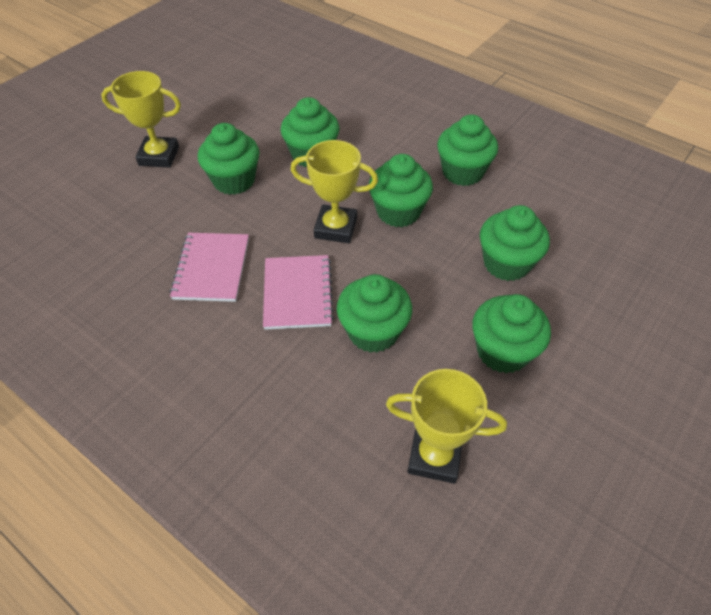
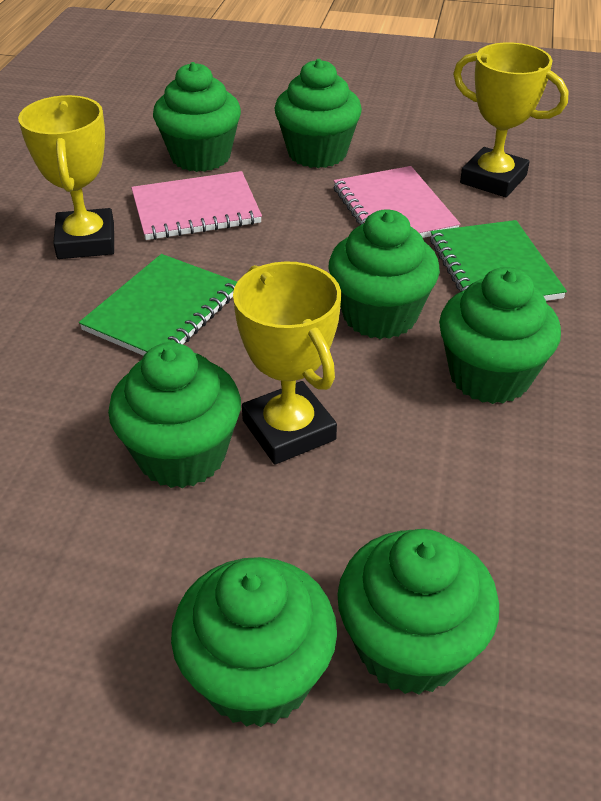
green notebook: 0 -> 2

